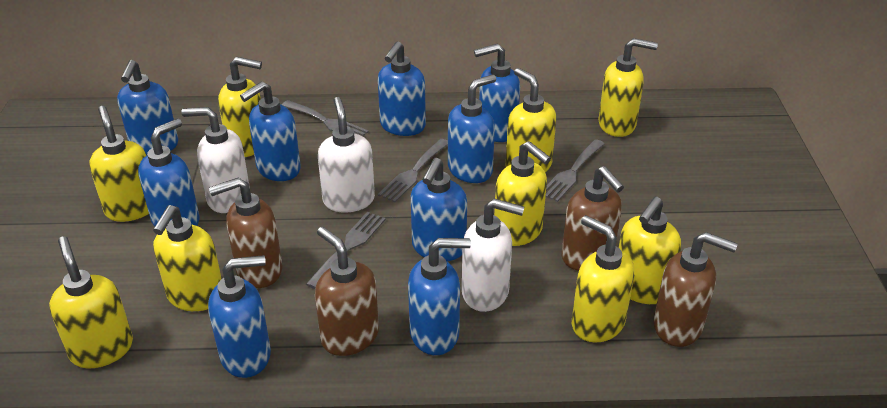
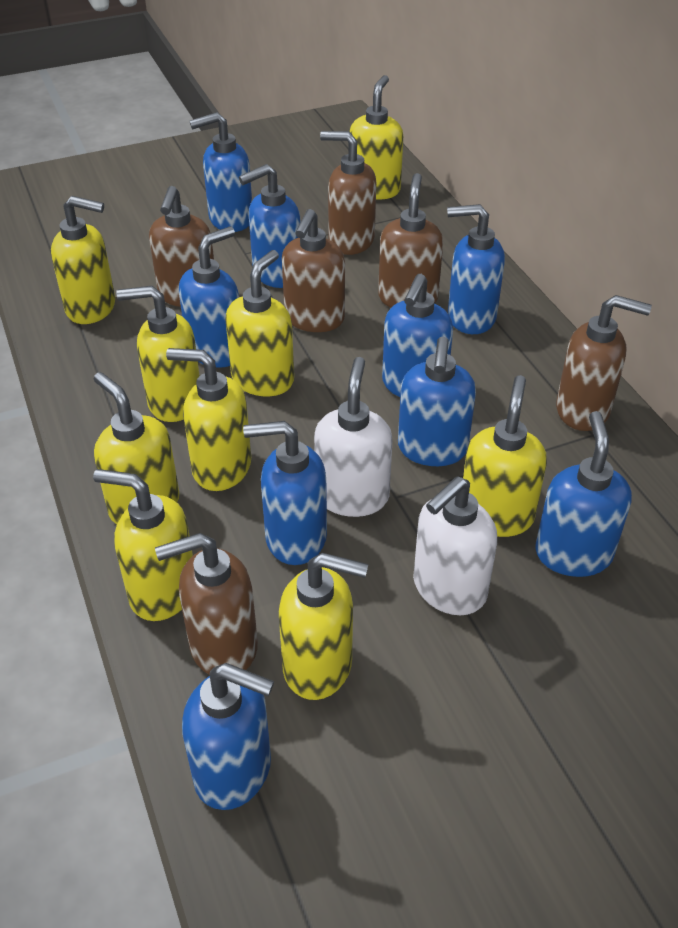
brown soap dispenser: 4 -> 6
grey fork: 4 -> 0
white soap dispenser: 3 -> 2

